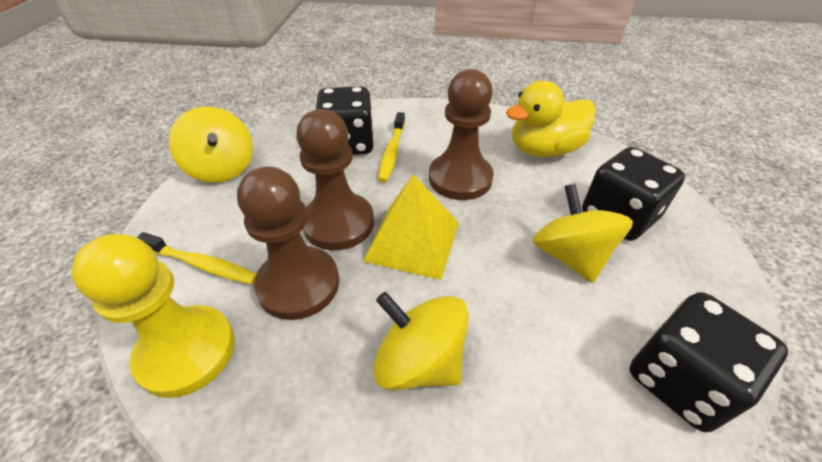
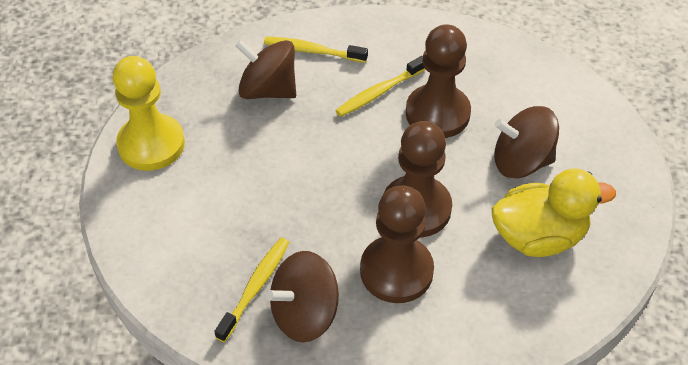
black dice: 3 -> 0
brown spinning top: 0 -> 3
yellow pyramid: 1 -> 0
yellow spinning top: 3 -> 0
yellow toothbrush: 2 -> 3

